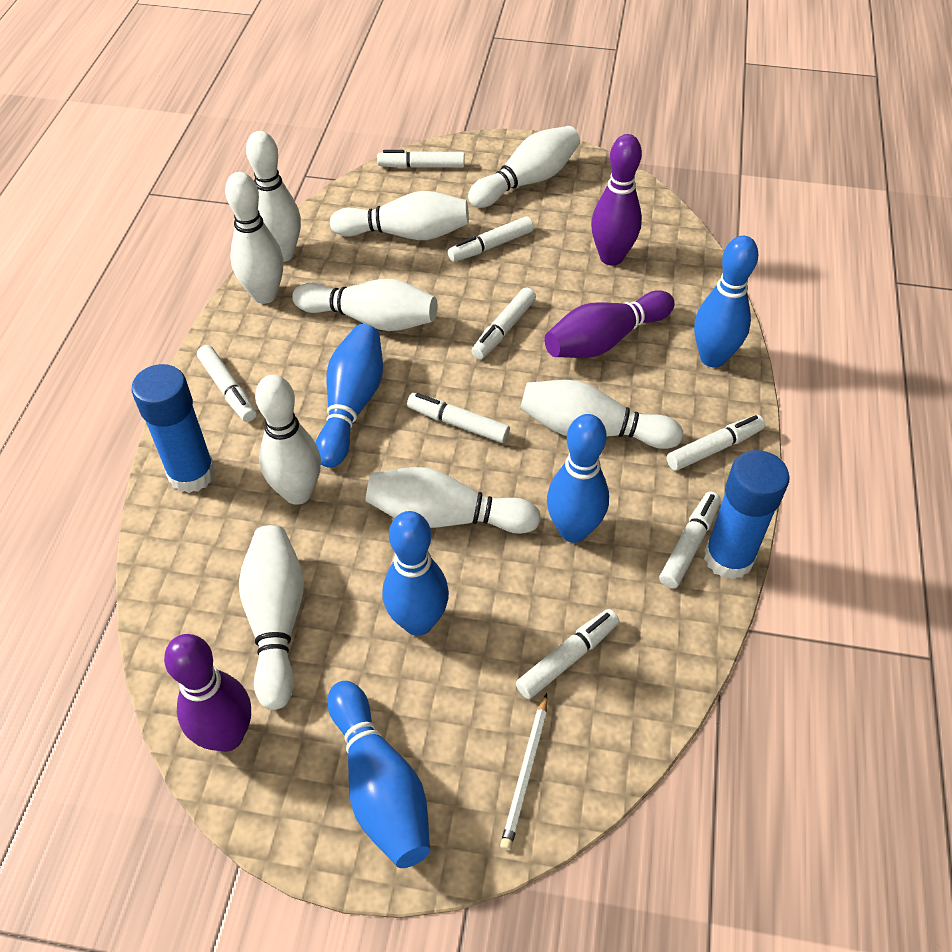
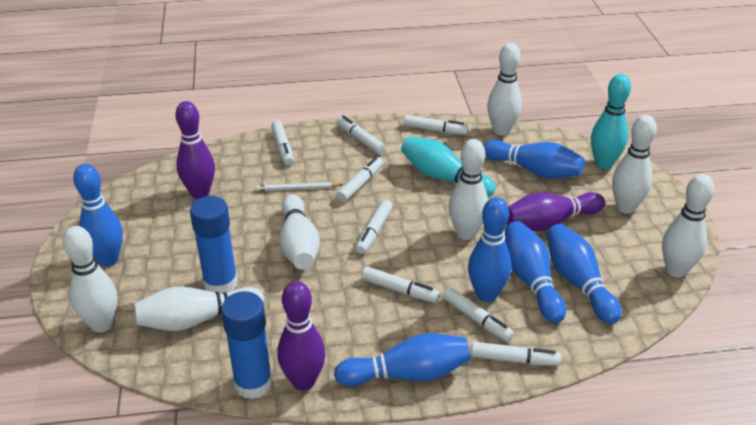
blue bowling pin: 5 -> 6
turquoise bowling pin: 0 -> 2
white bowling pin: 9 -> 7

